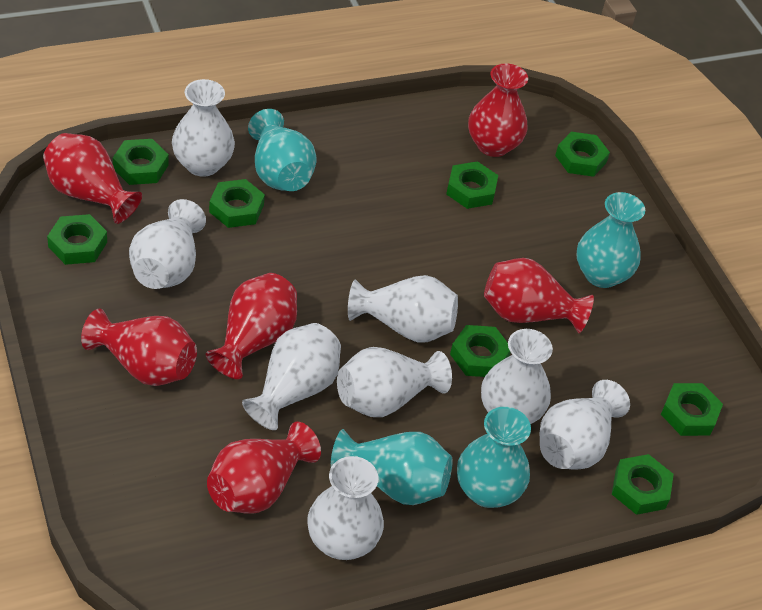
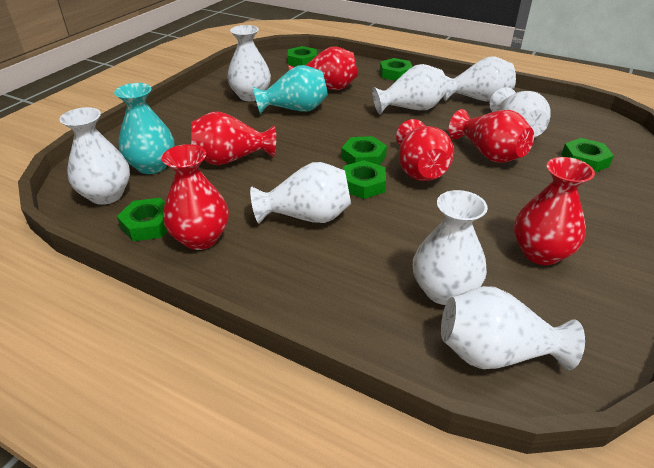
green nut: 8 -> 6
turquoise vase: 4 -> 2

